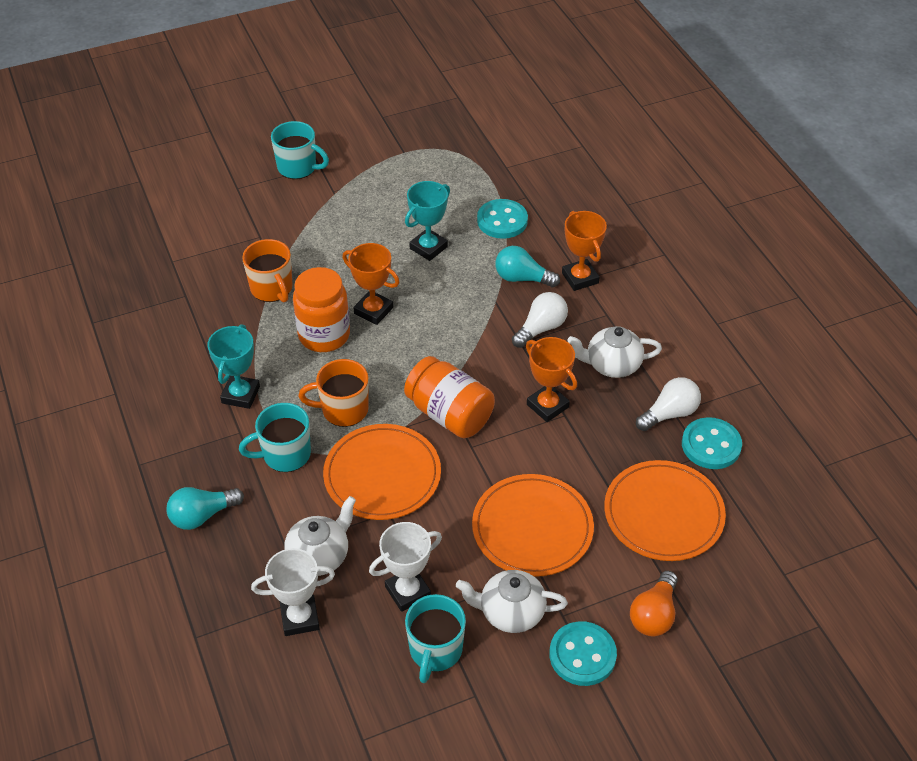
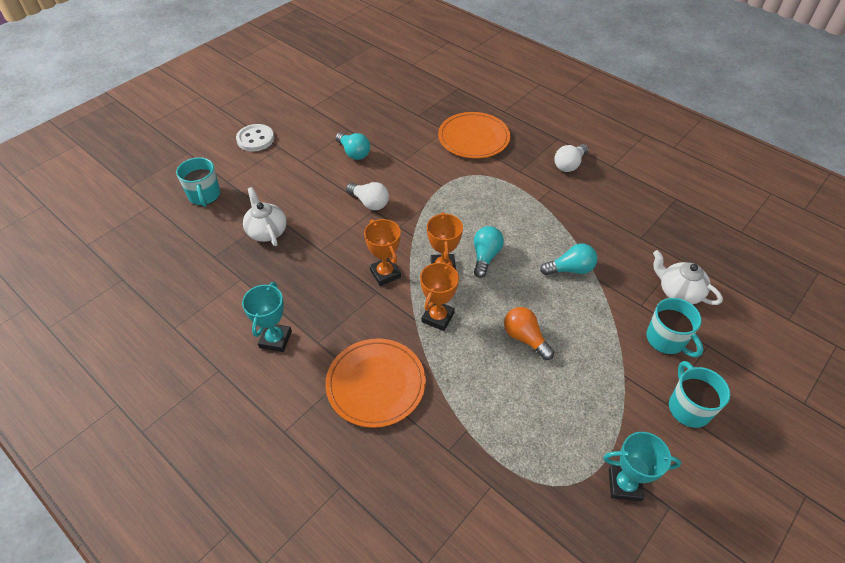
orange jar: 2 -> 0
orange mug: 2 -> 0
orange plate: 3 -> 2
turquoise button: 3 -> 0
turquoise light bulb: 2 -> 3
white button: 0 -> 1
white teapot: 3 -> 2
white trophy: 2 -> 0

